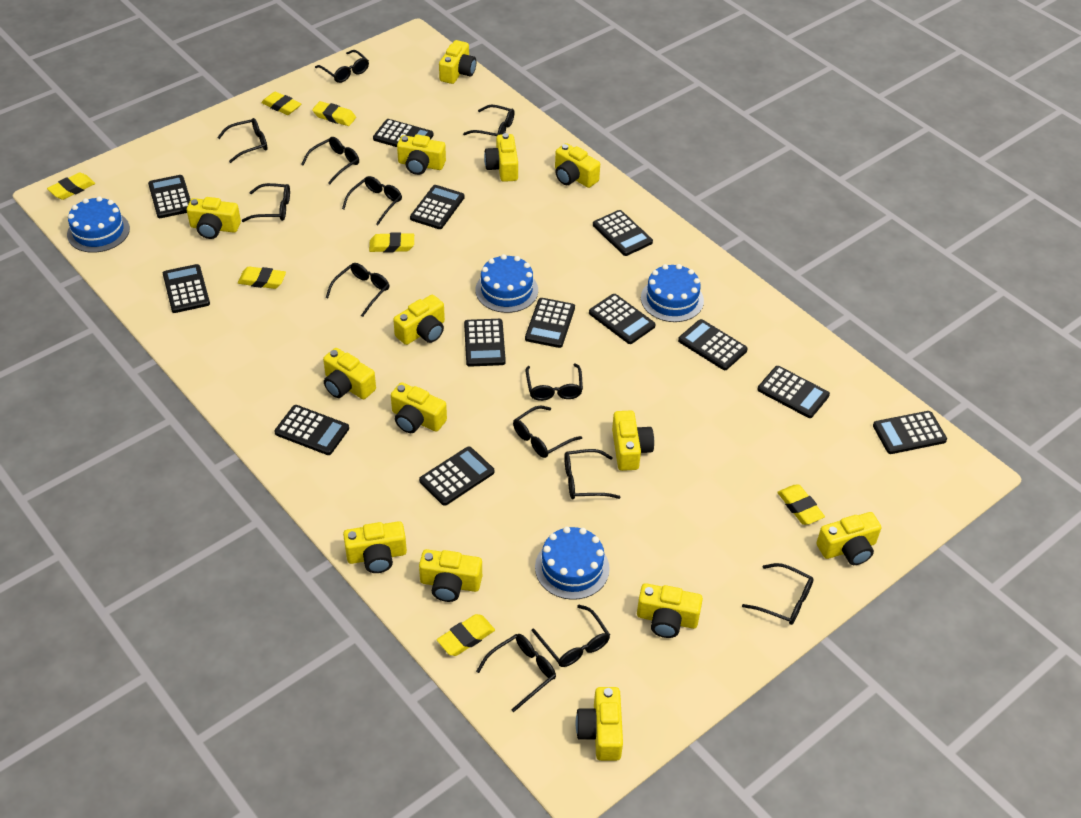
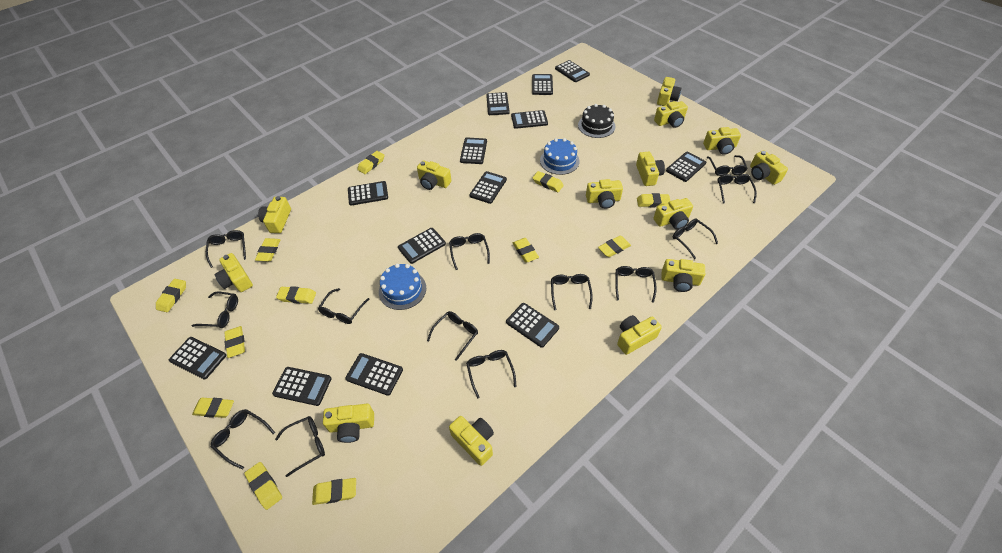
black cake: 0 -> 1
blue cake: 4 -> 2
yellow eraser: 7 -> 12

